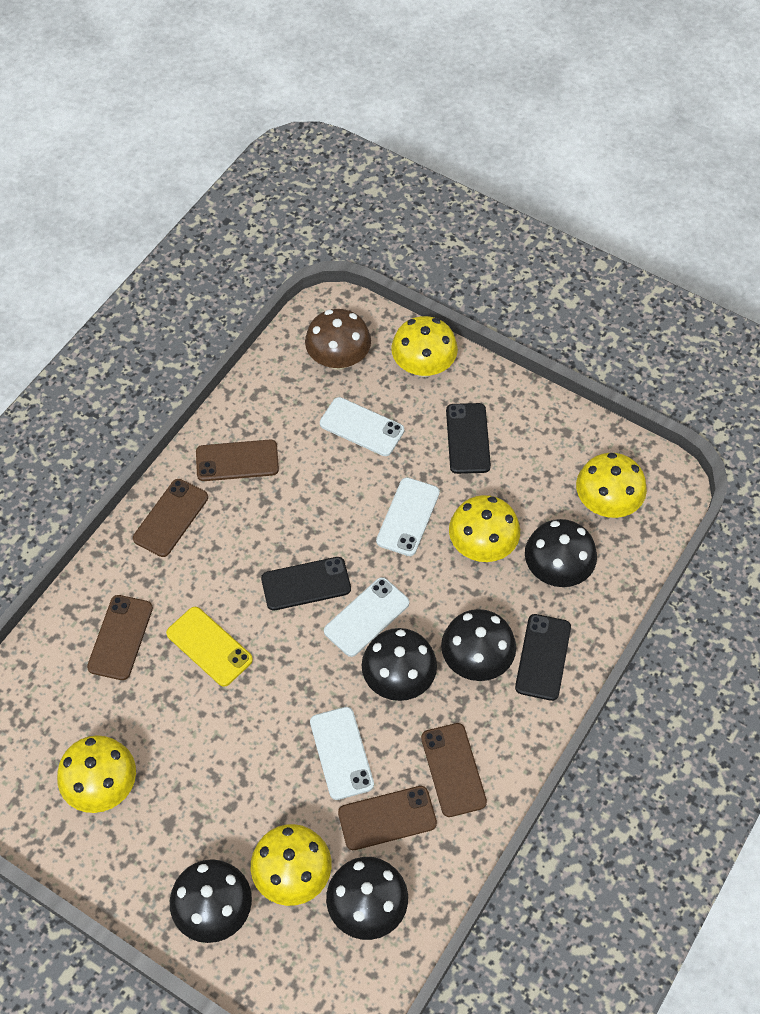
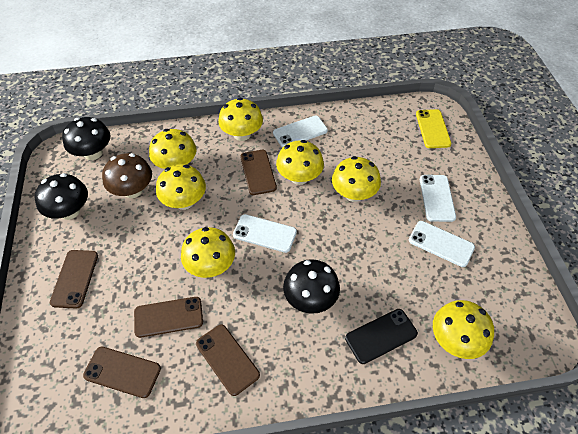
black mushroom: 5 -> 3
black phone: 3 -> 1
yellow mushroom: 5 -> 7

